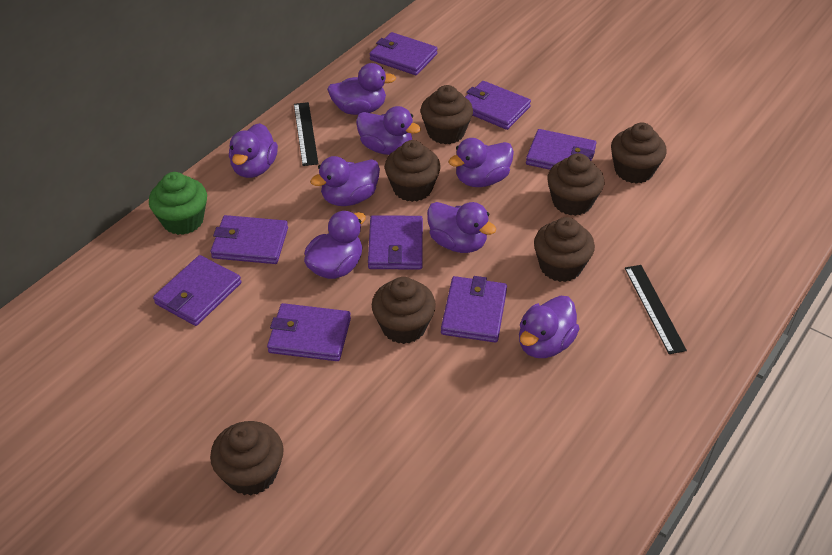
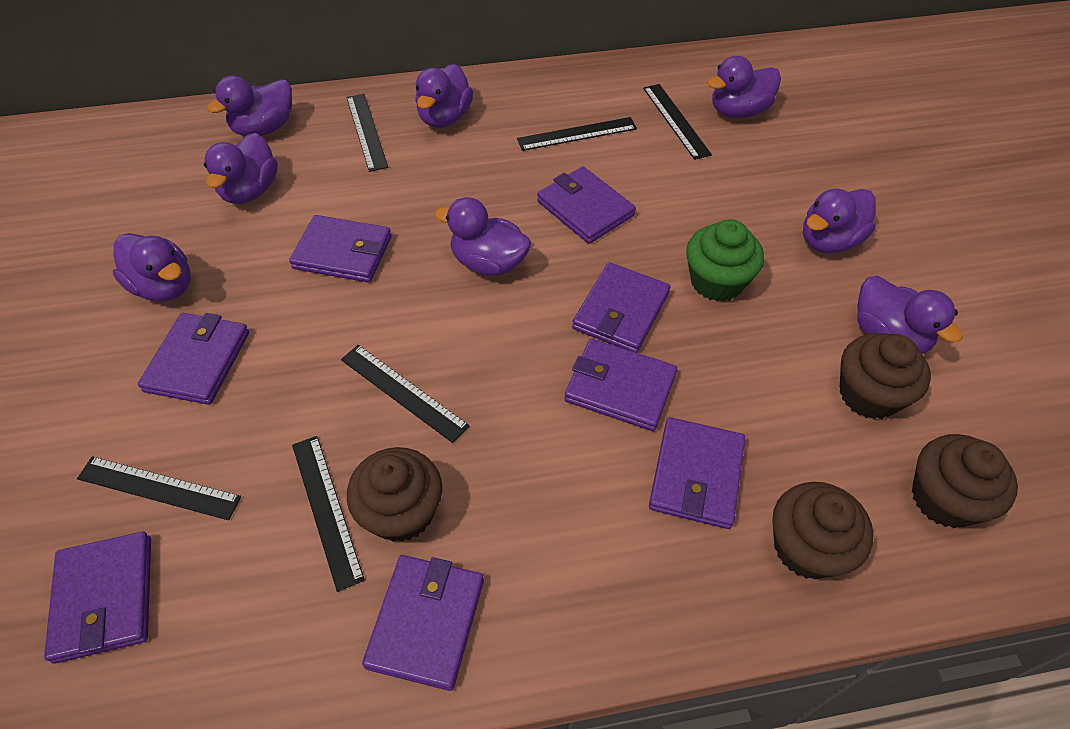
black ruler: 2 -> 6
brown cupcake: 7 -> 4

